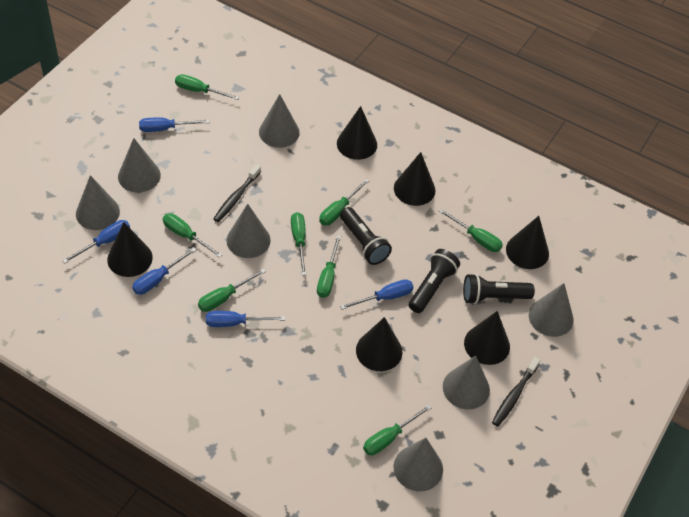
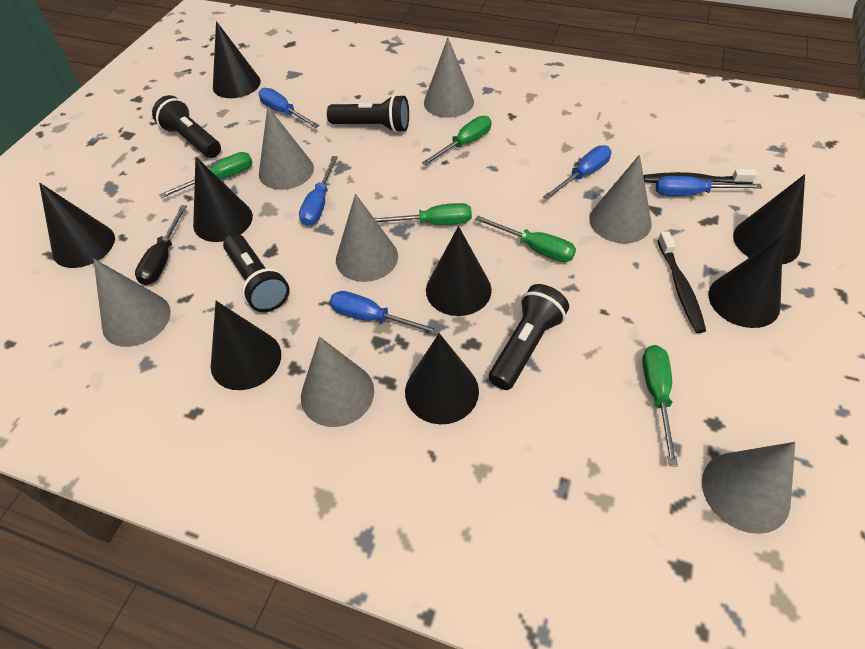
black cone: 6 -> 8
black flashlight: 3 -> 4
black screwdriver: 0 -> 1
green screwdriver: 8 -> 5

